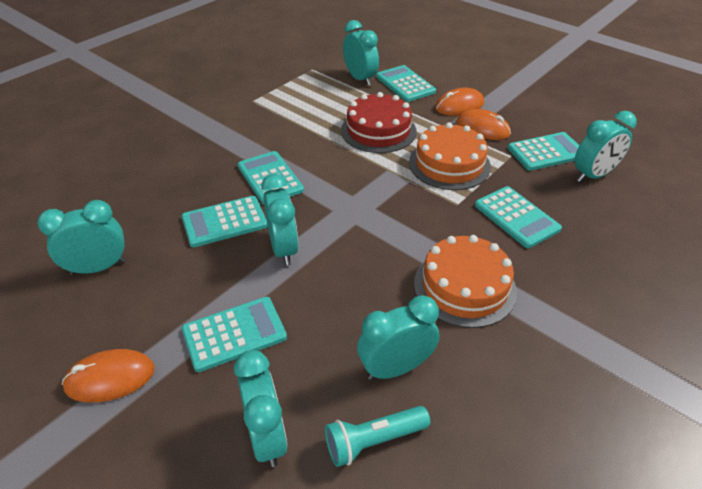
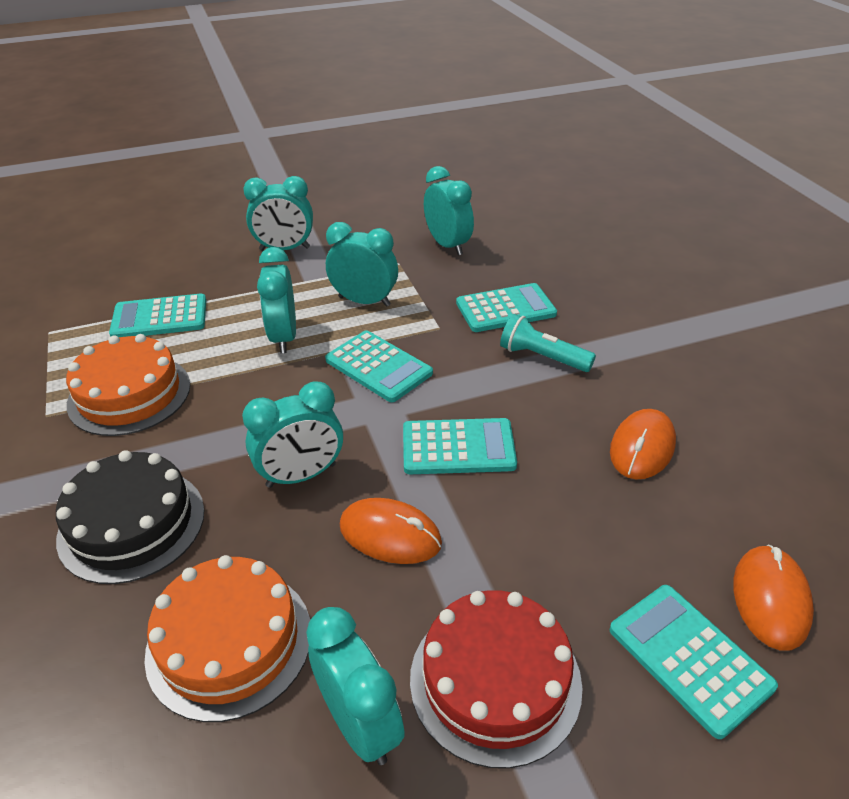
black cake: 0 -> 1
turquoise calculator: 6 -> 5

